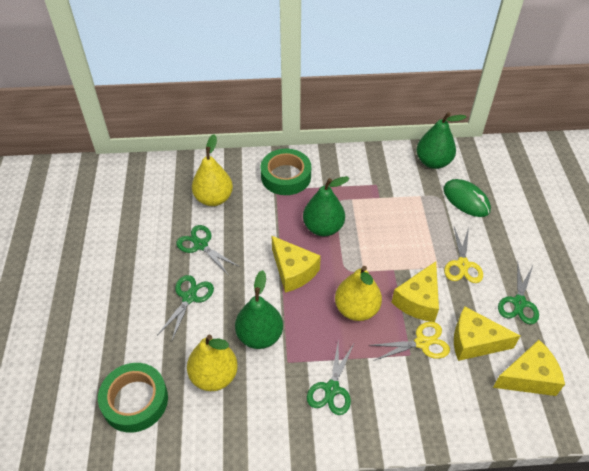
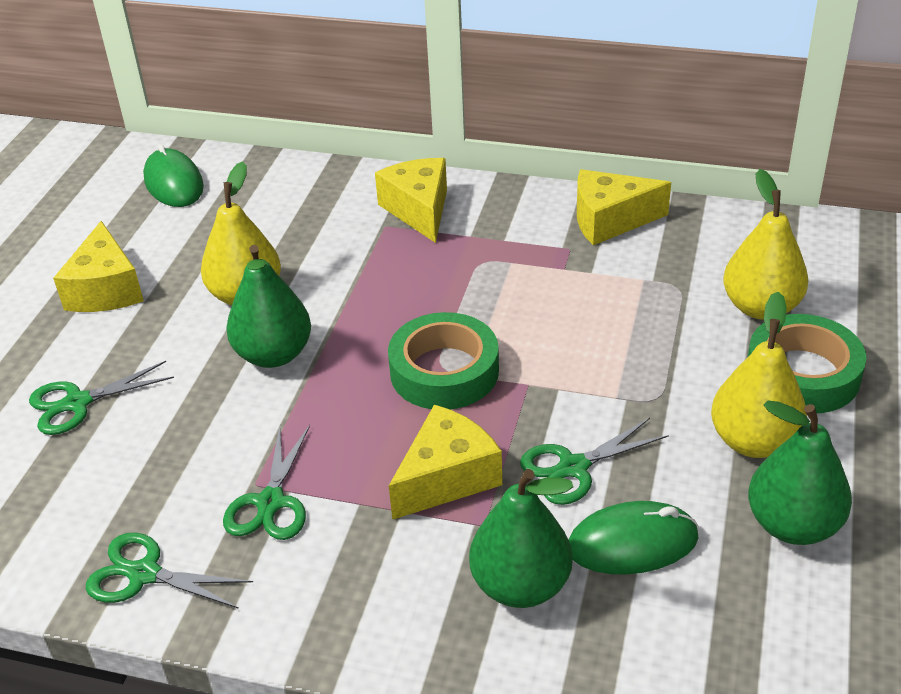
green mouse: 1 -> 2
yellow scissors: 2 -> 0

